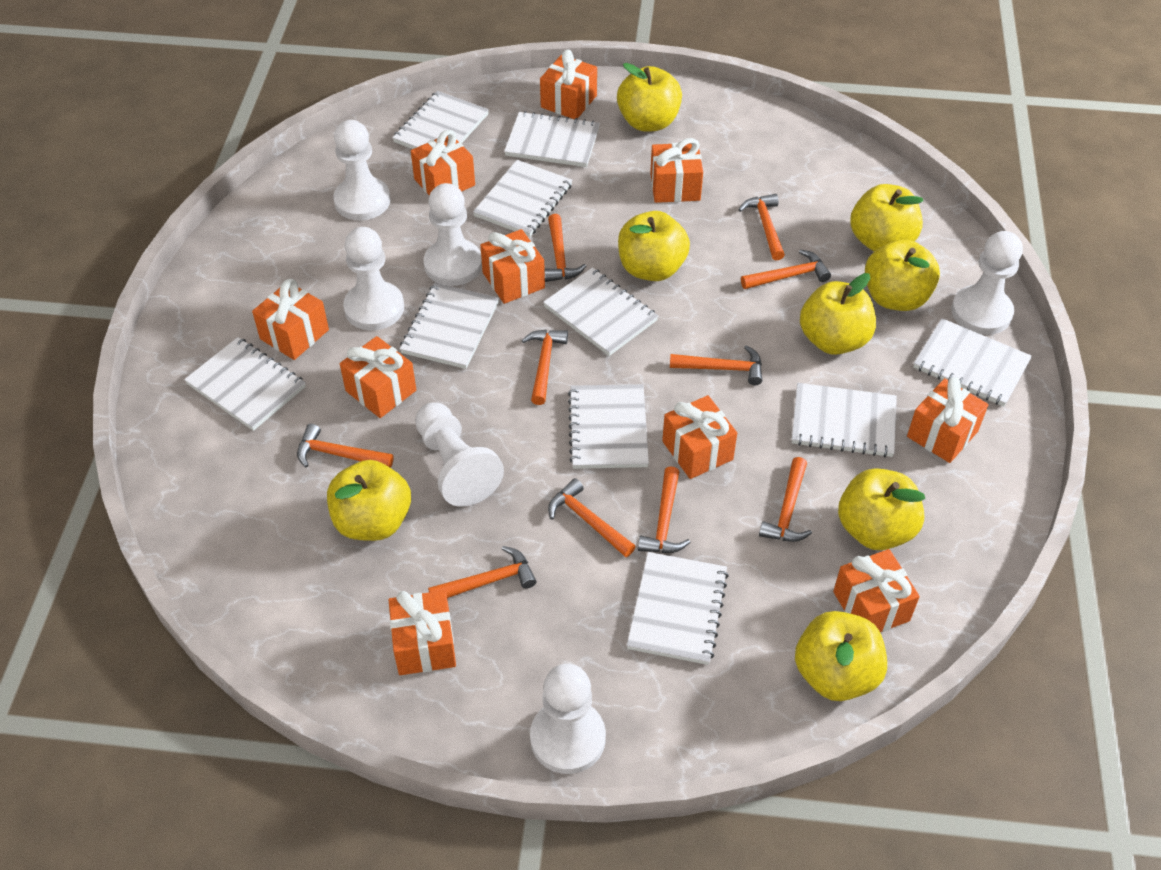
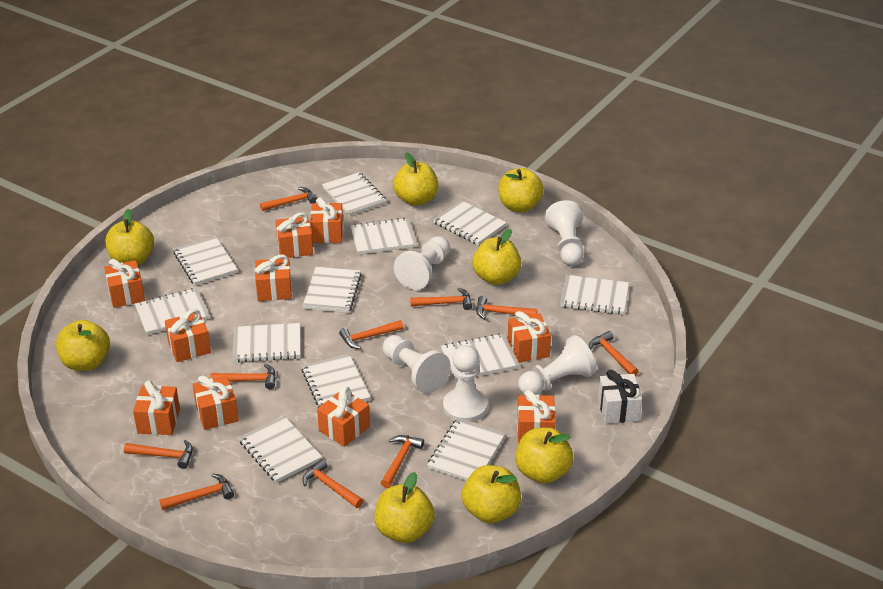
white gift: 0 -> 1
white notebook: 10 -> 12
white pawn: 6 -> 5

